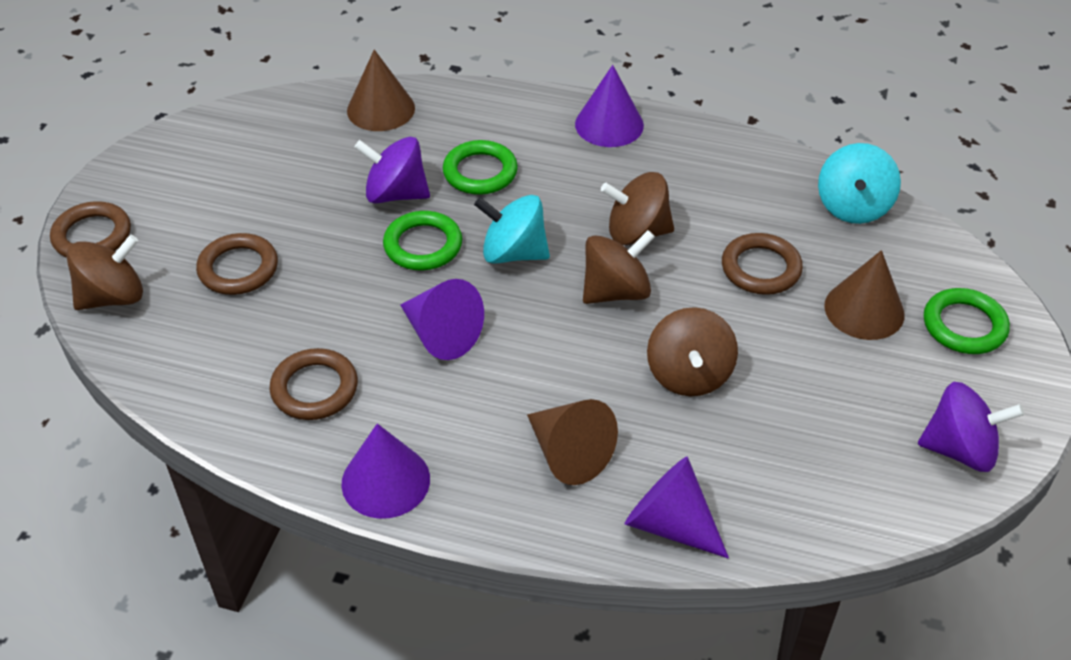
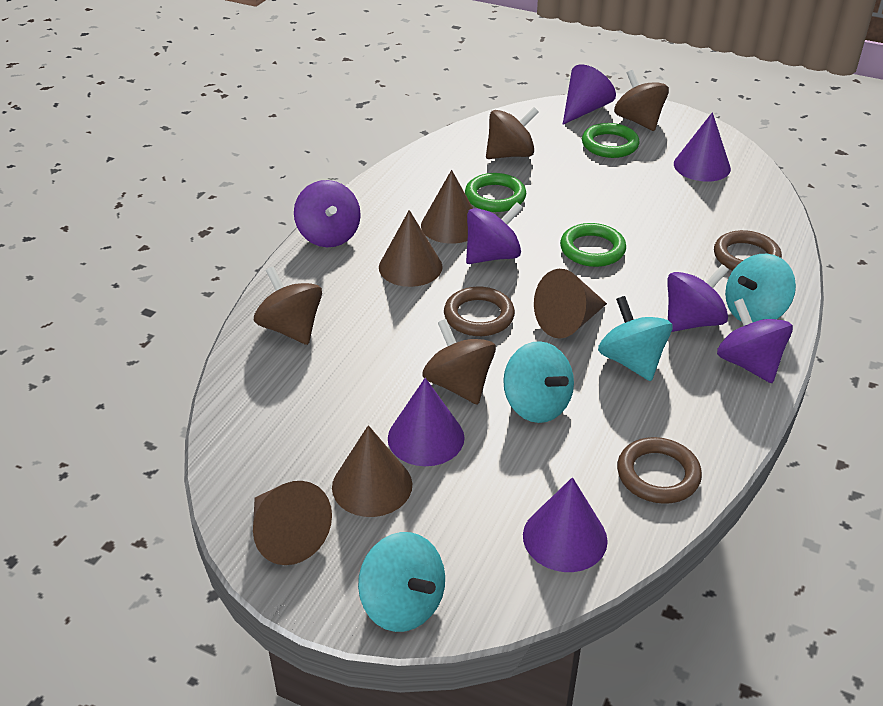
brown cone: 3 -> 5
brown ring: 4 -> 3
purple spinning top: 2 -> 4
turquoise spinning top: 2 -> 4

